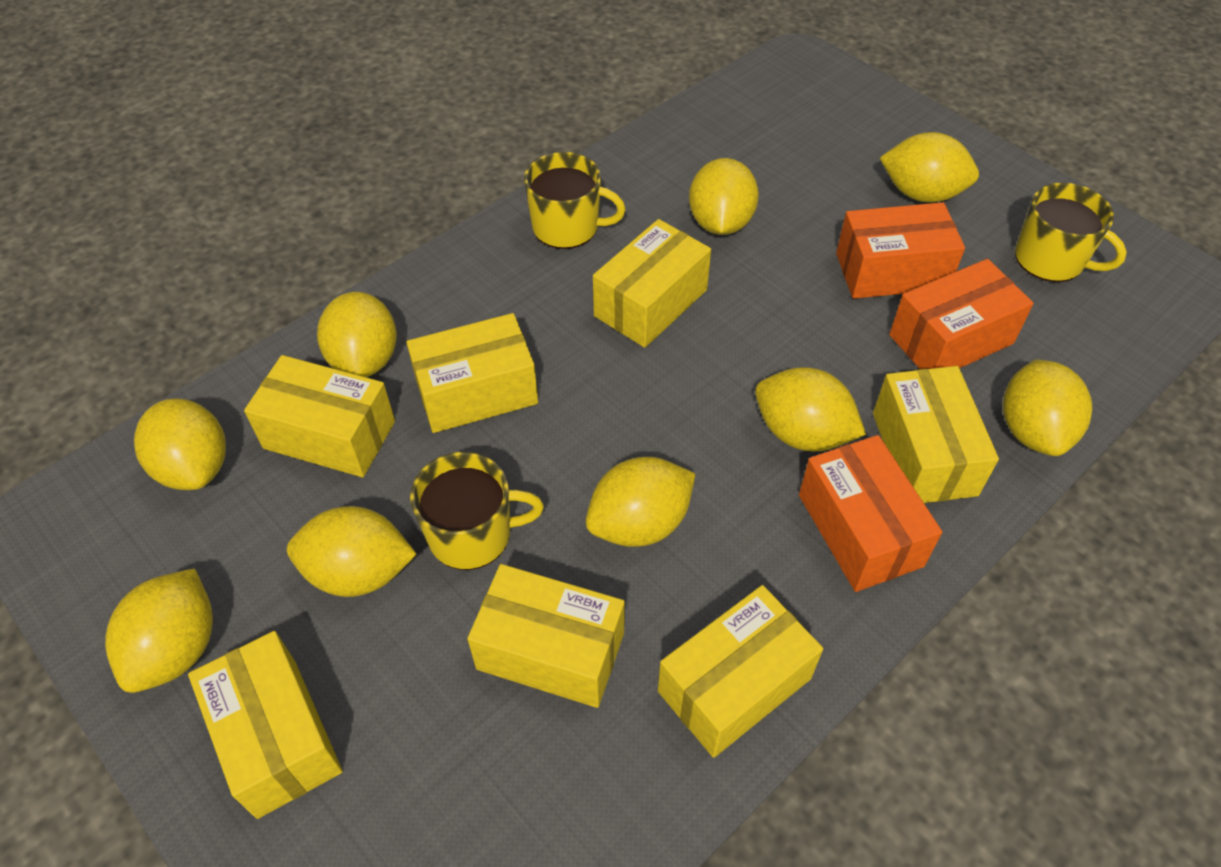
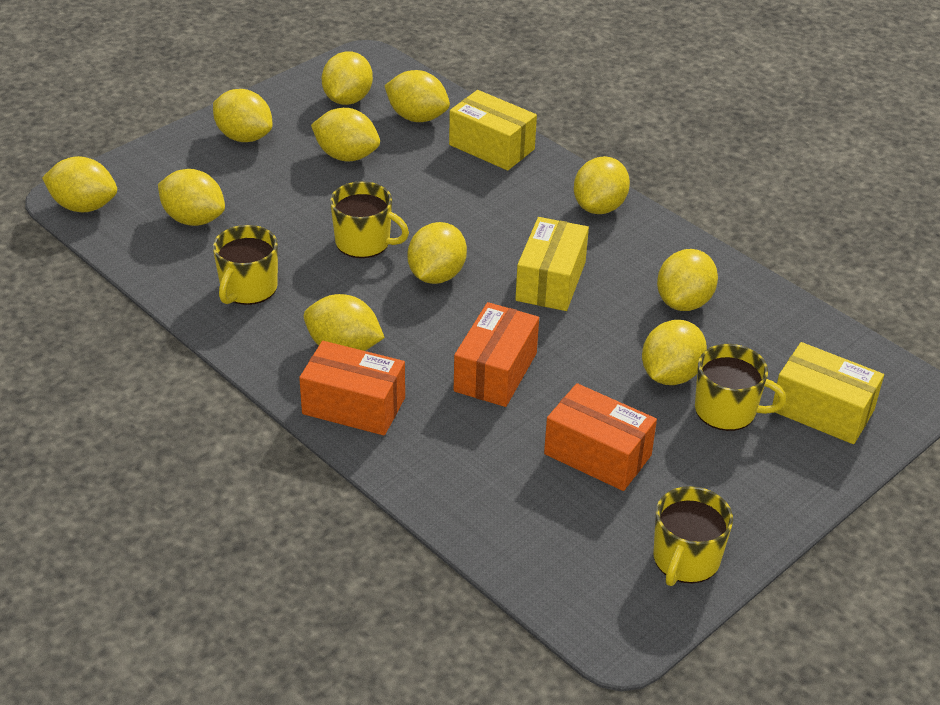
yellow box: 7 -> 3
yellow lemon: 9 -> 11
yellow mug: 3 -> 4

